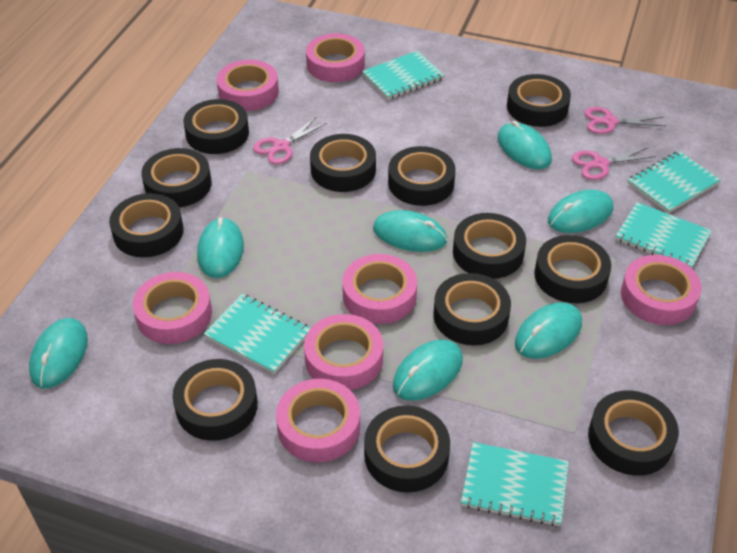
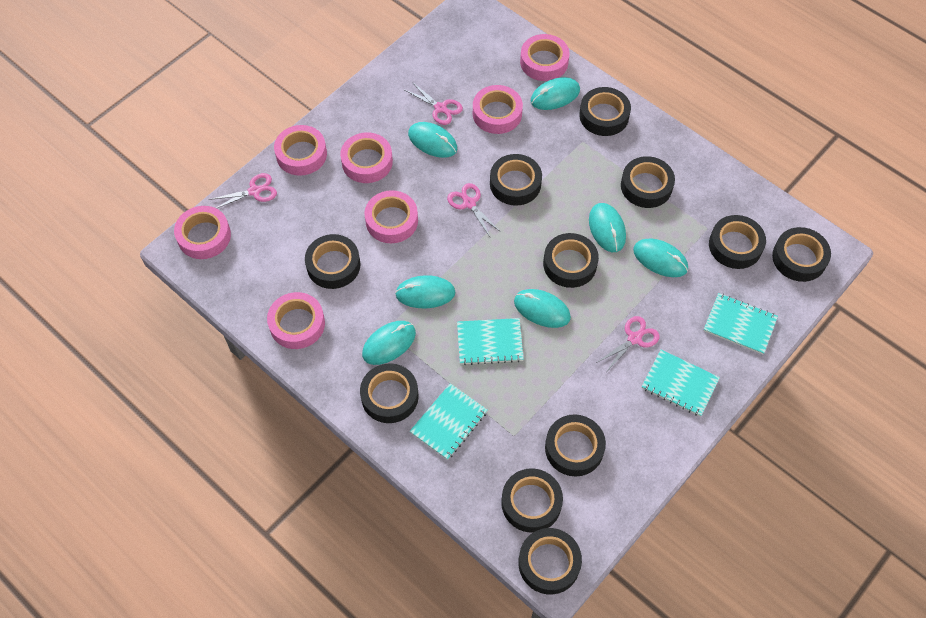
black tape: 12 -> 11
pink scissors: 3 -> 4
turquoise notebook: 5 -> 4

